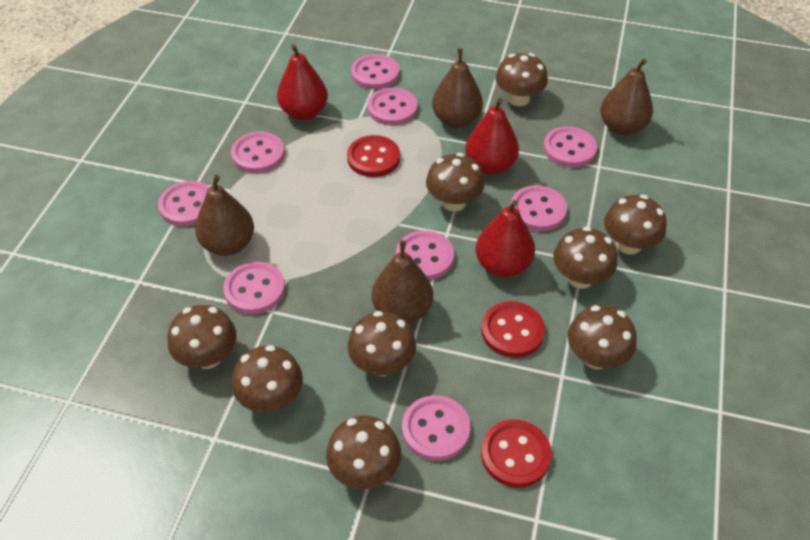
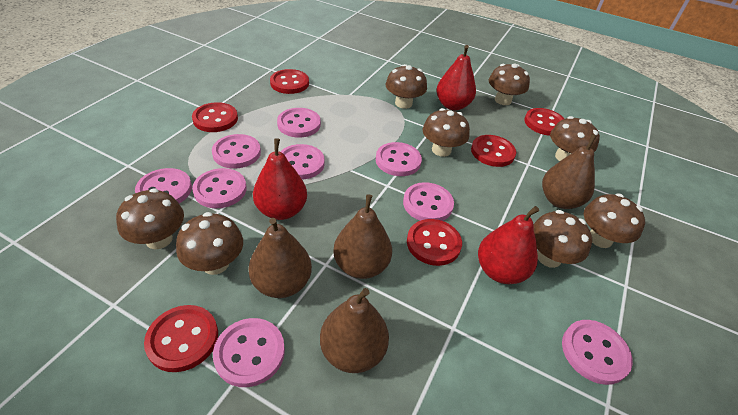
brown mushroom: 9 -> 8
red button: 3 -> 6

